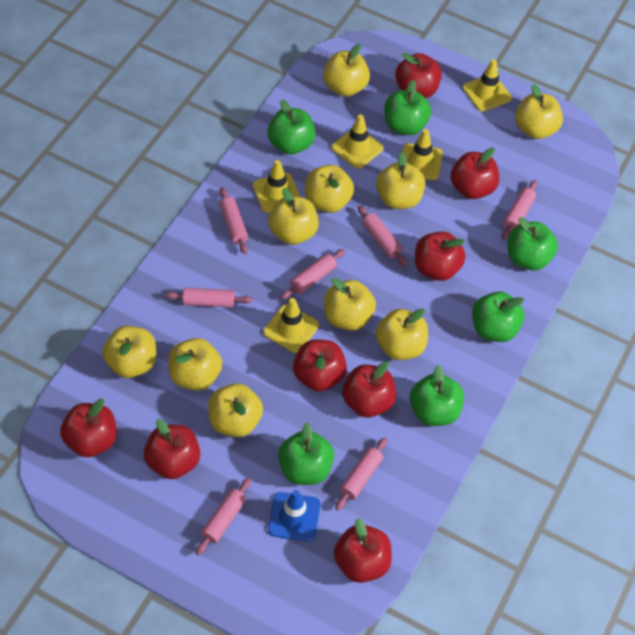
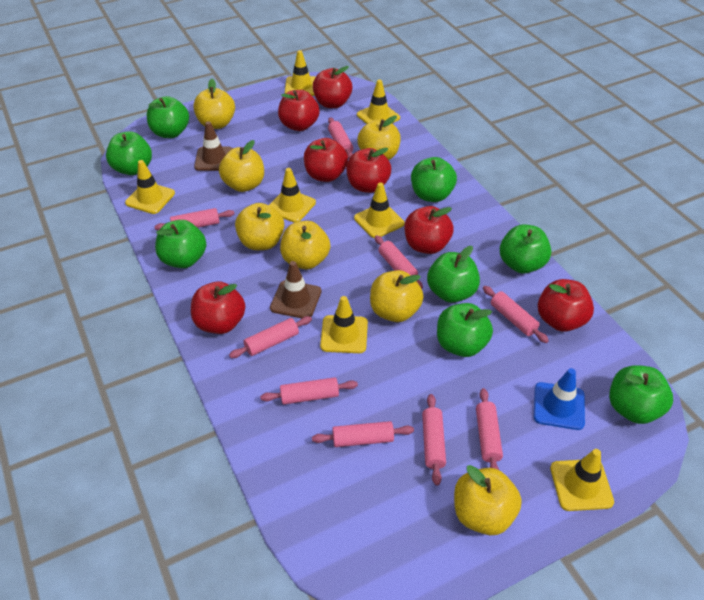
brown traffic cone: 0 -> 2
green apple: 6 -> 8
pink rolling pin: 7 -> 9
red apple: 8 -> 7
yellow apple: 10 -> 7
yellow traffic cone: 5 -> 7

